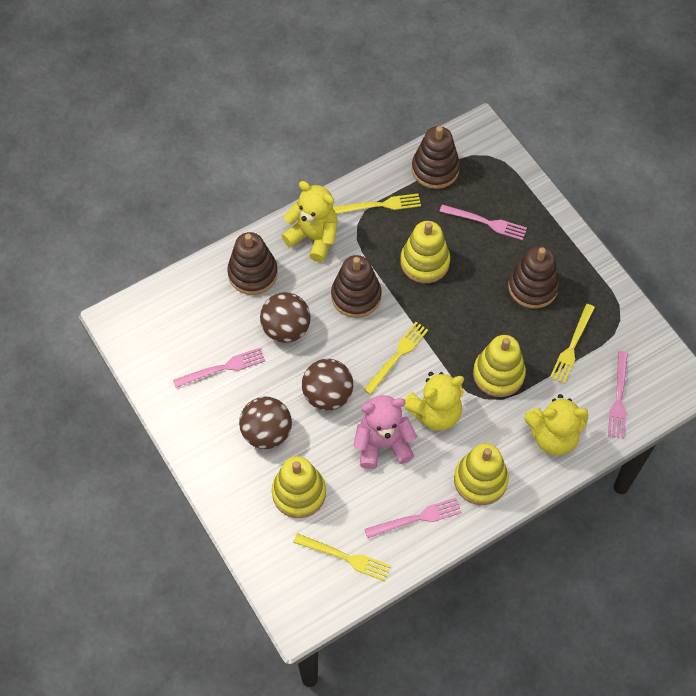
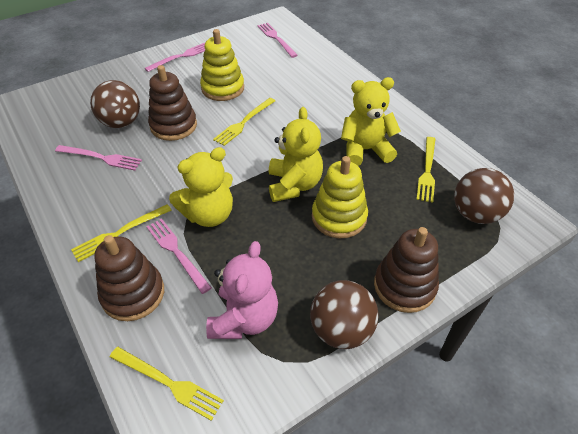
brown stacking toy: 4 -> 3
yellow stacking toy: 4 -> 2

